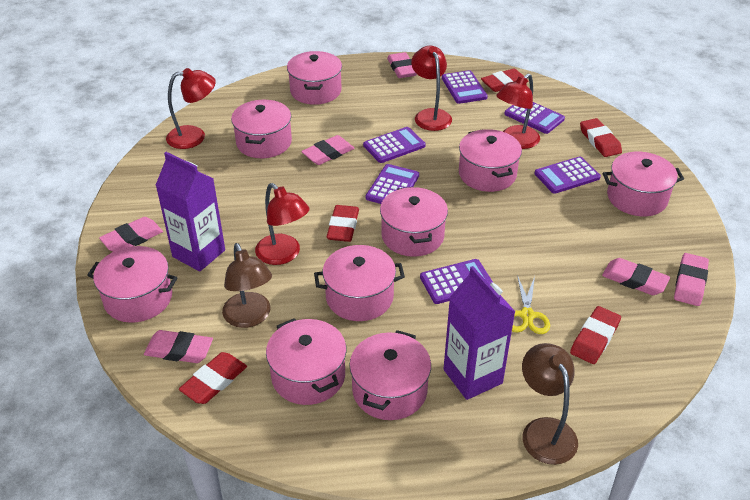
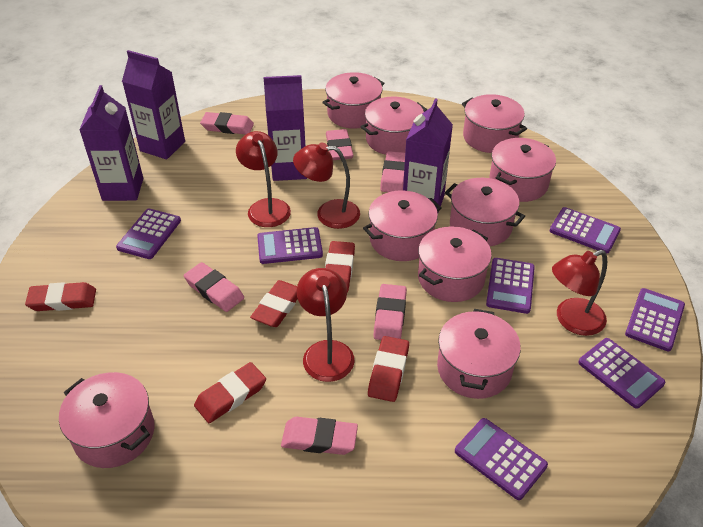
brown lamp: 2 -> 0
purple calculator: 6 -> 7
purple carton: 2 -> 4
yellow scissors: 1 -> 0

